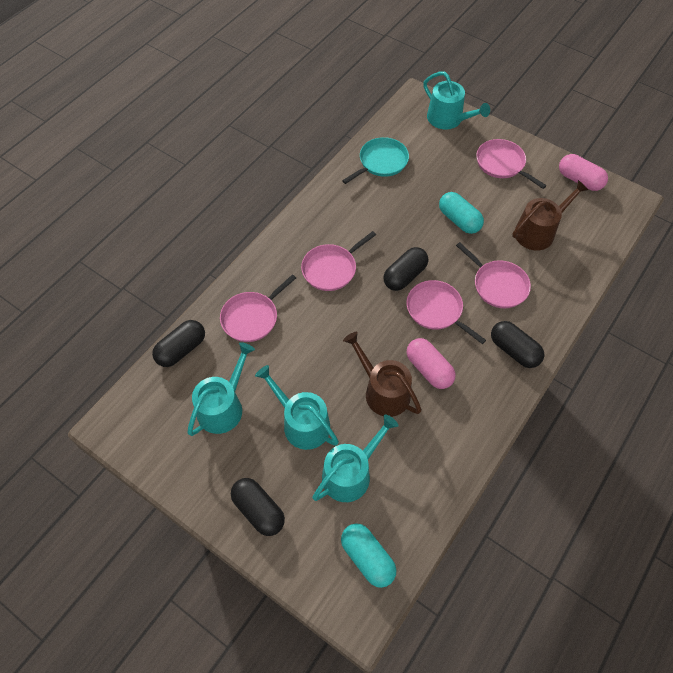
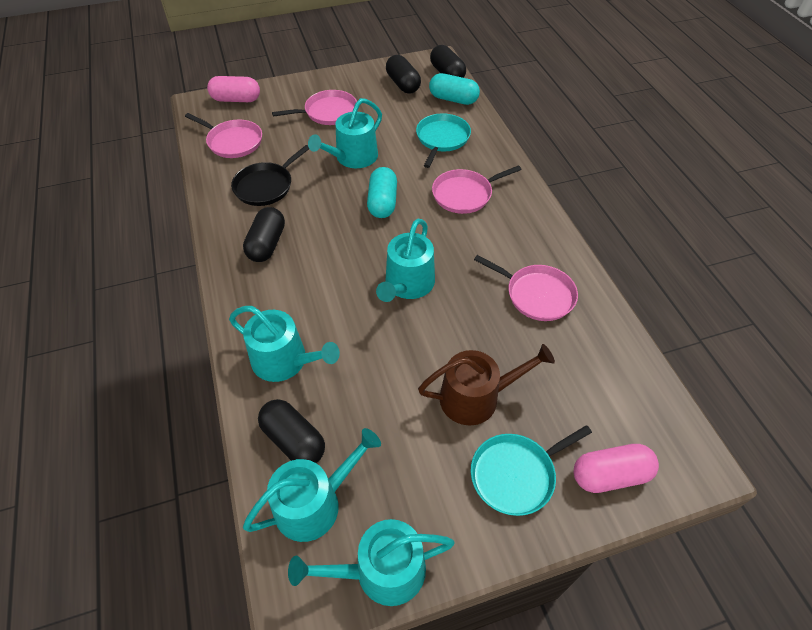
black pan: 0 -> 1
brown watering can: 2 -> 1
pink pan: 5 -> 4
turquoise pan: 1 -> 2
turquoise watering can: 4 -> 5

